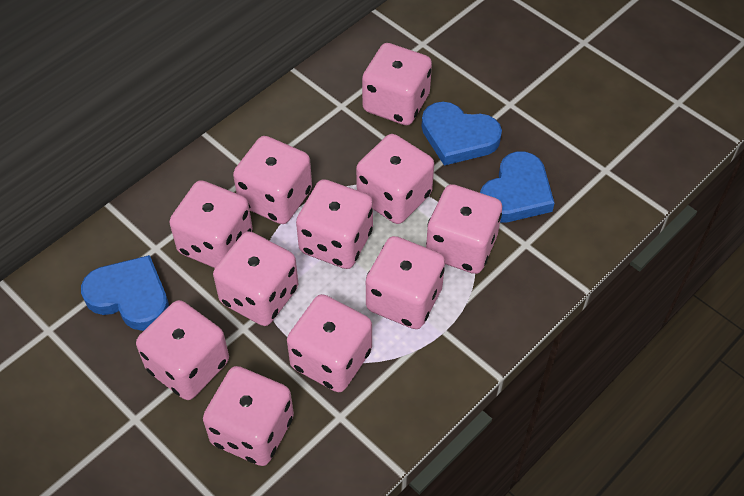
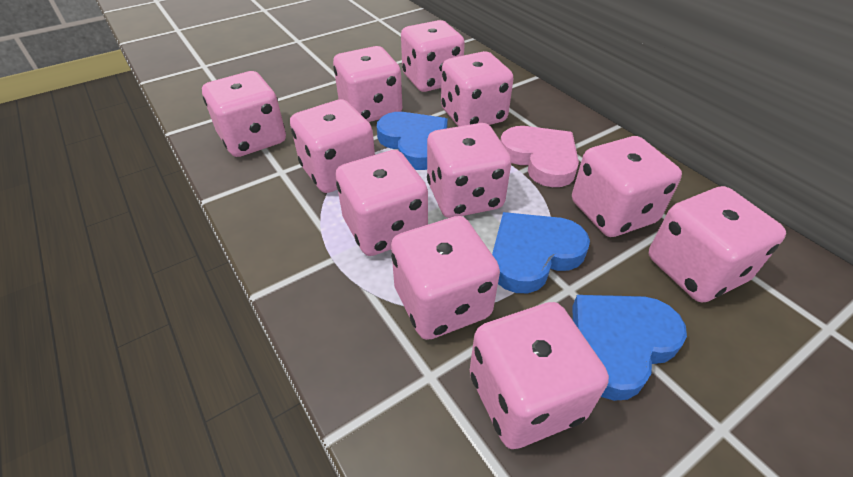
pink heart: 0 -> 1

